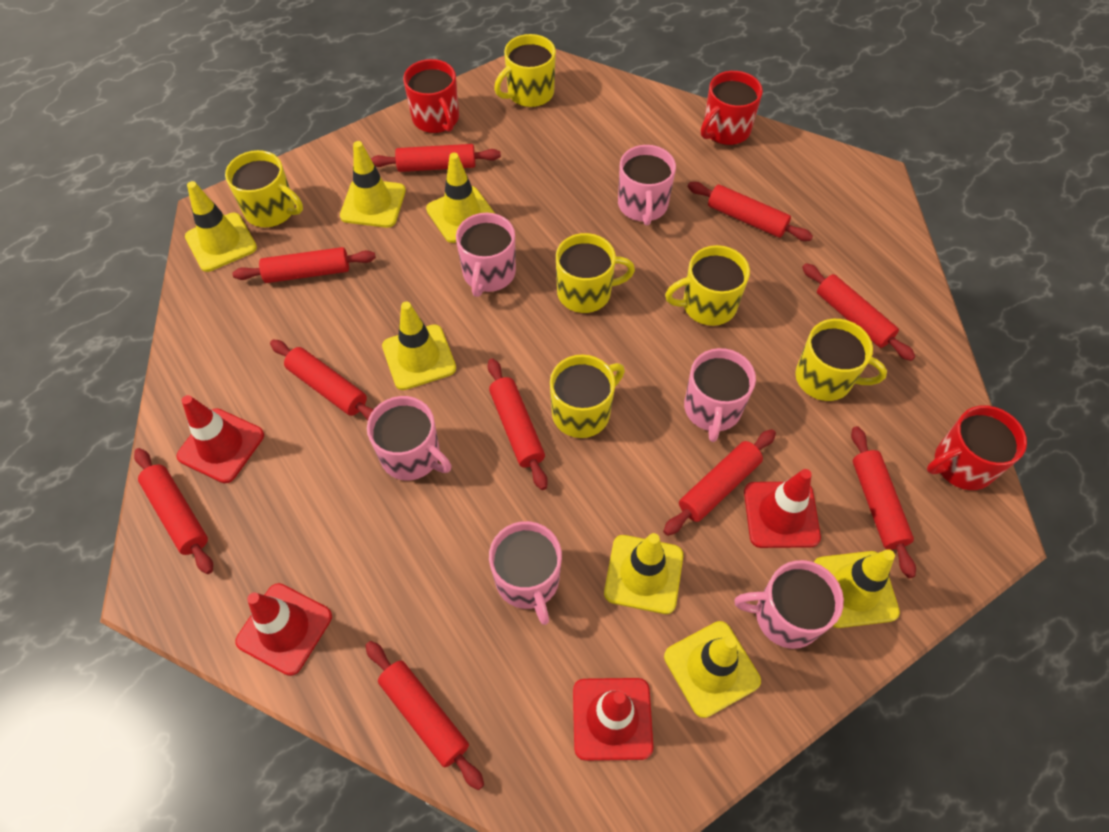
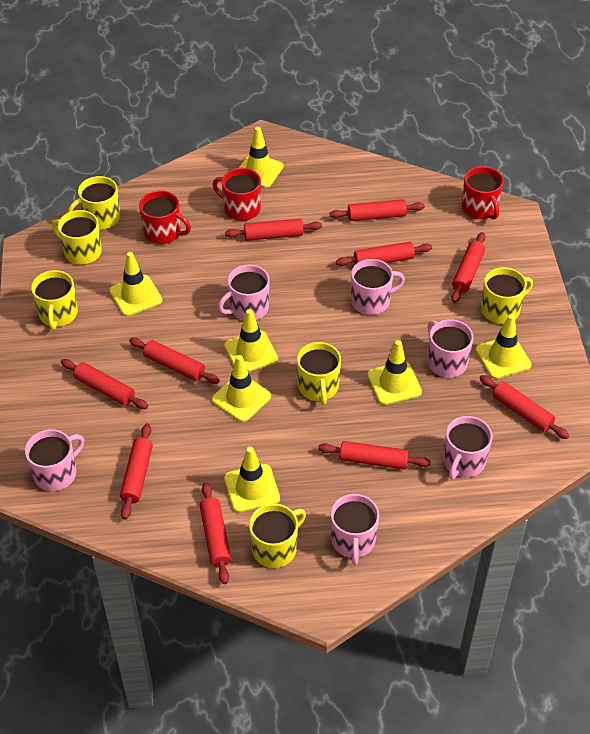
red traffic cone: 4 -> 0

